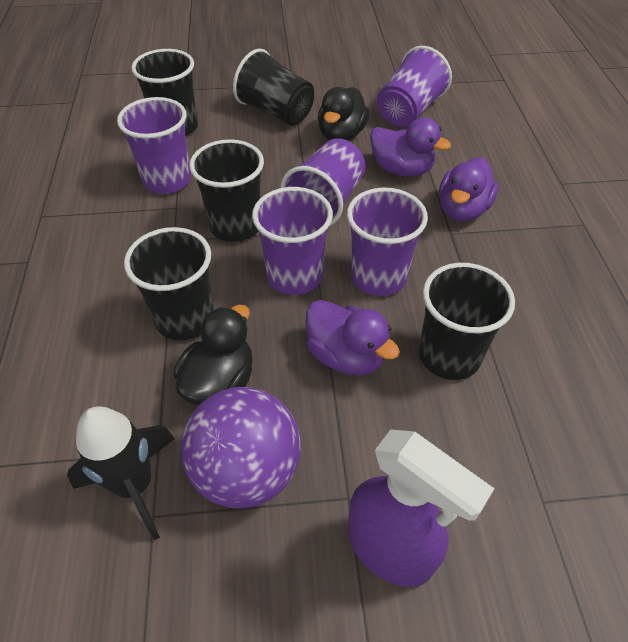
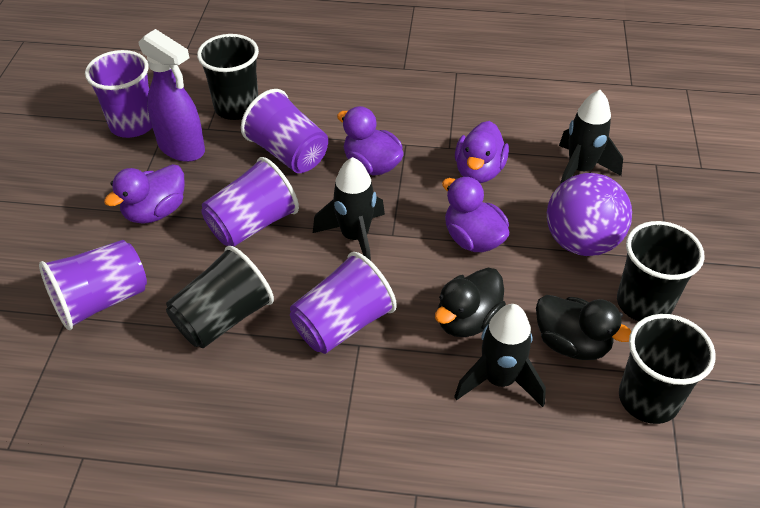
black cup: 5 -> 4
black rocket: 1 -> 3
purple duck: 3 -> 4

